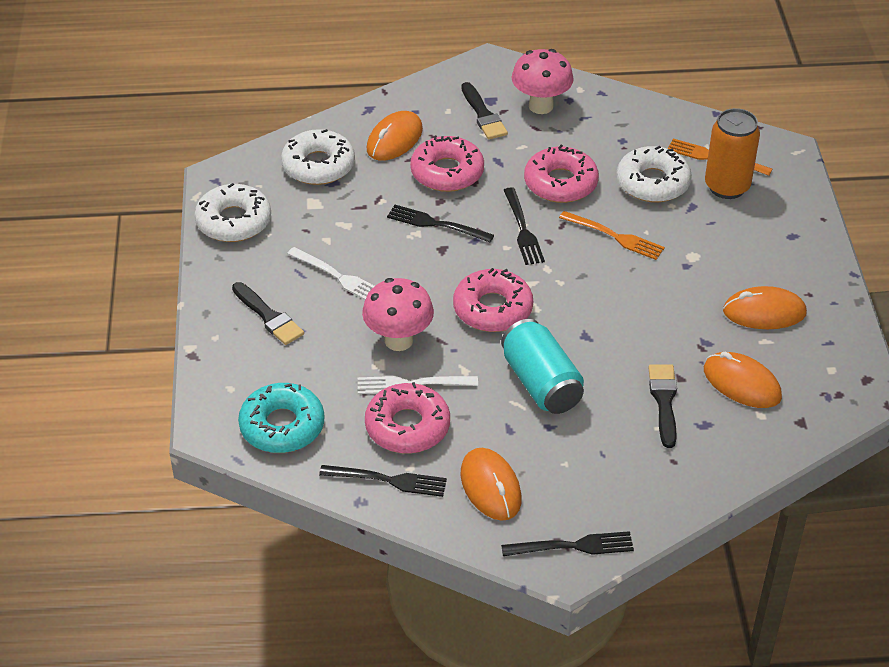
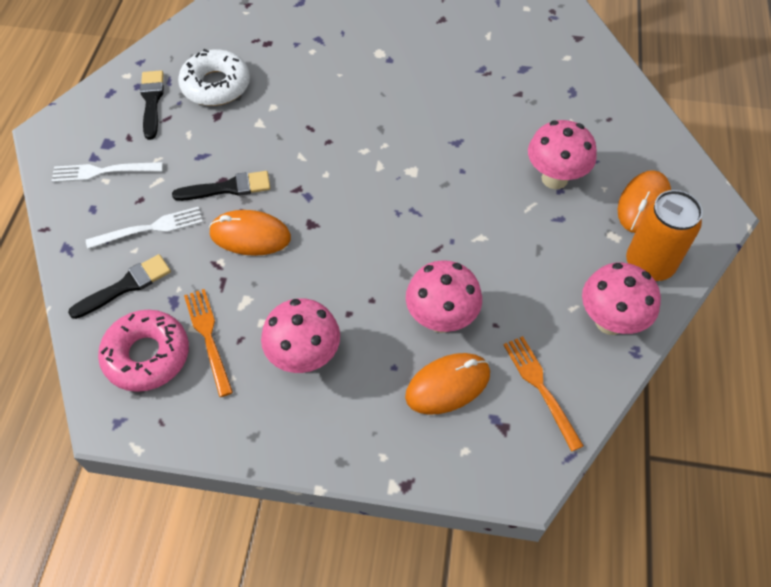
black fork: 4 -> 0
orange mouse: 4 -> 3
pink donut: 4 -> 1
pink mushroom: 2 -> 4
turquoise can: 1 -> 0
turquoise donut: 1 -> 0
white donut: 3 -> 1

